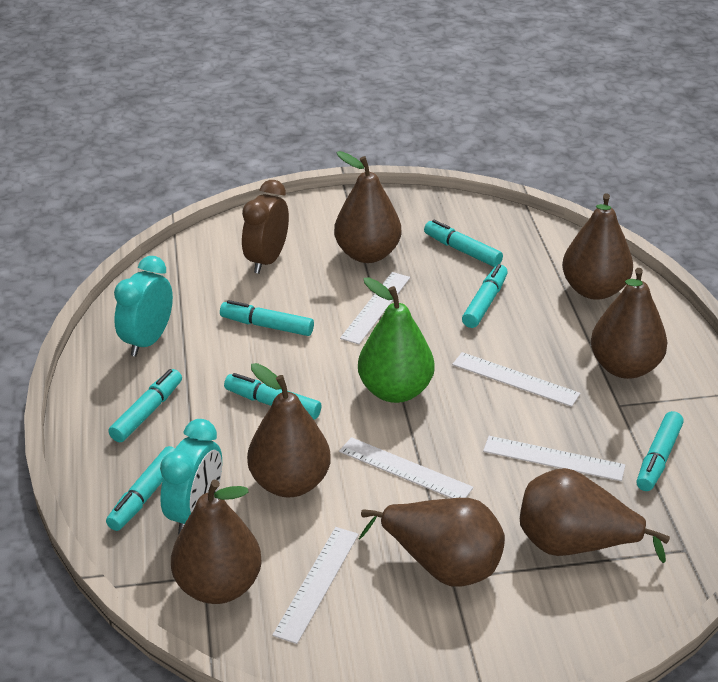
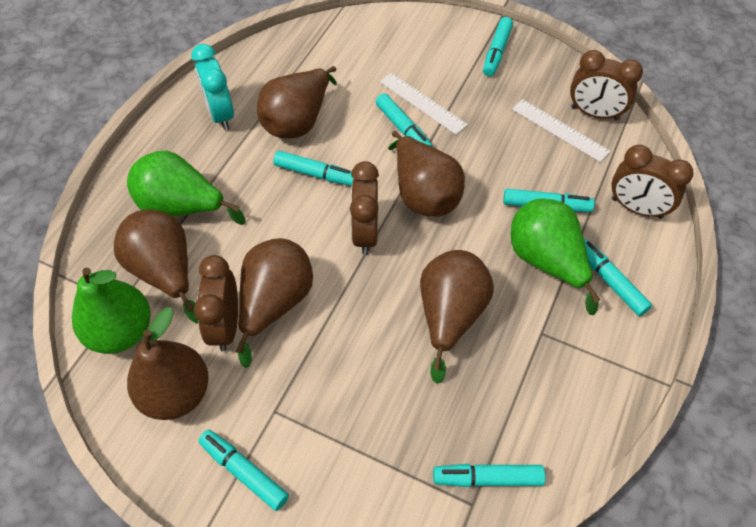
brown clock: 1 -> 4
brown pear: 7 -> 6
green pear: 1 -> 3
turquoise clock: 2 -> 1
white ruler: 5 -> 2

